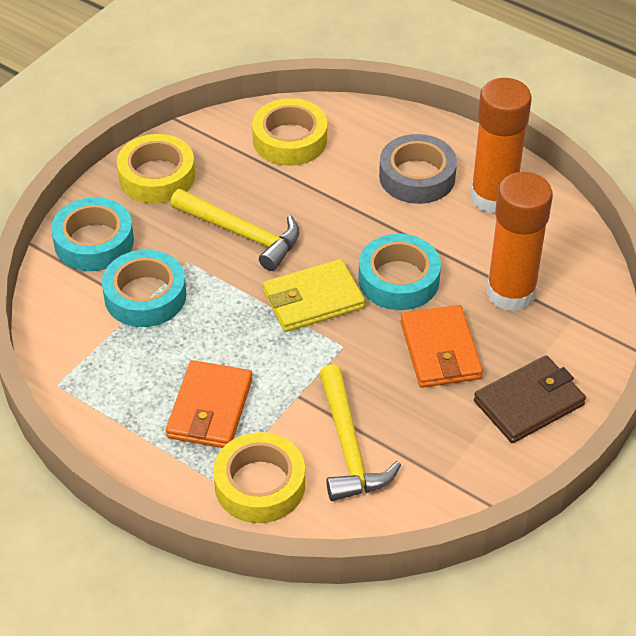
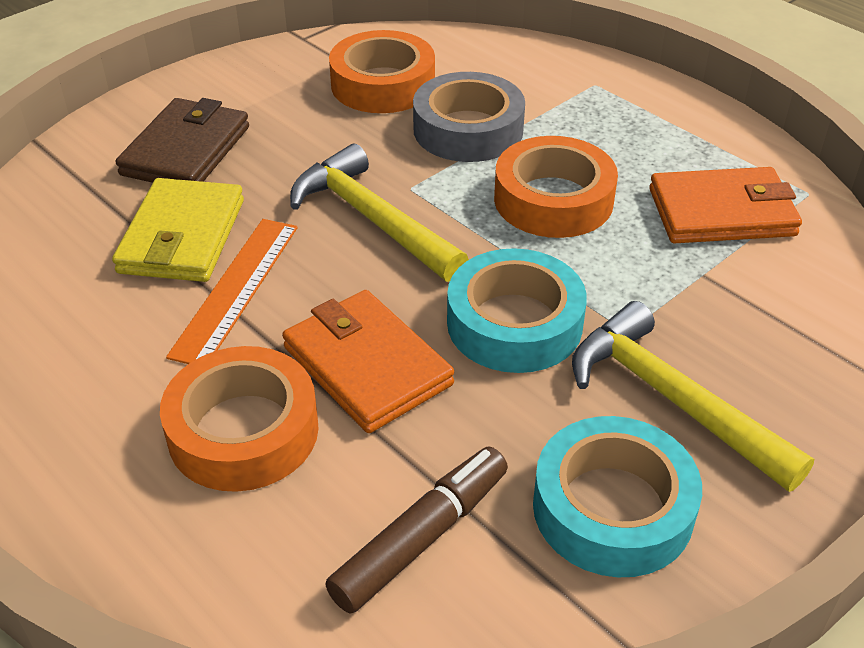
brown marker: 0 -> 1
orange glue stick: 2 -> 0
orange ruler: 0 -> 1
orange tape: 0 -> 3
turquoise tape: 3 -> 2
yellow tape: 3 -> 0

